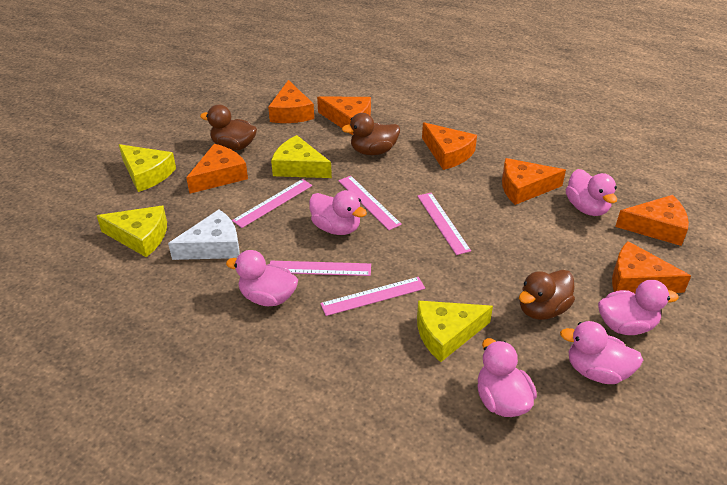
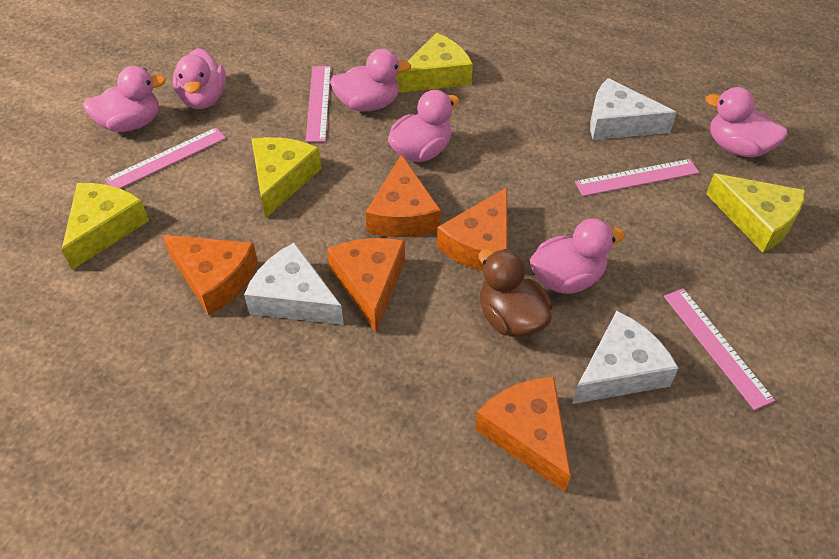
brown duck: 3 -> 1
orange cheese: 7 -> 5
pink ruler: 5 -> 4
white cheese: 1 -> 3

